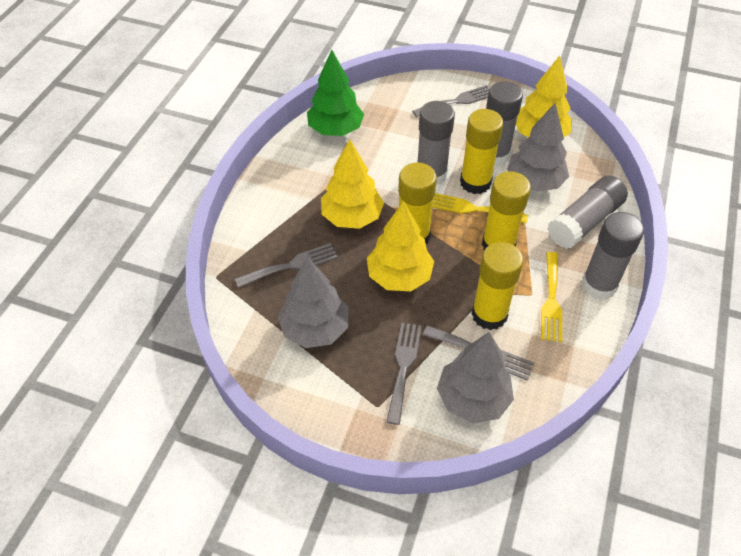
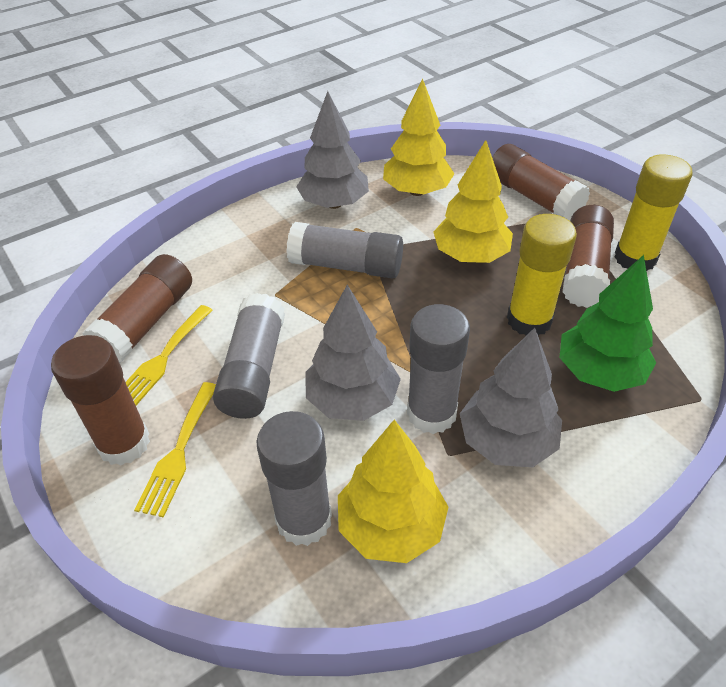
brown glue stick: 0 -> 4
grey fork: 4 -> 0
yellow glue stick: 4 -> 2

